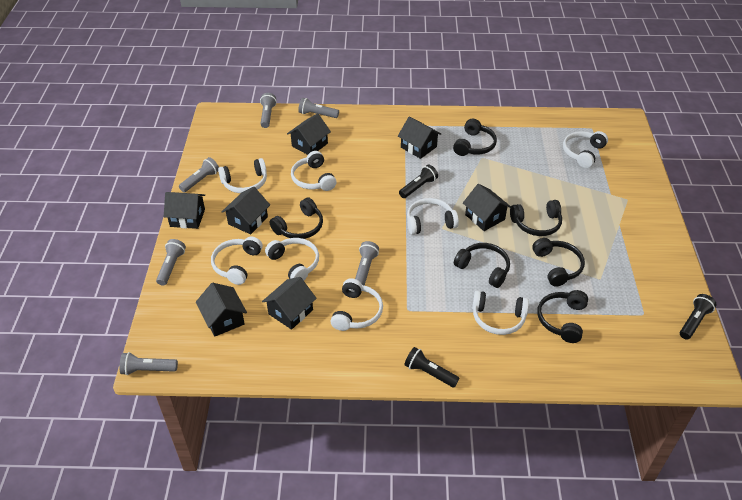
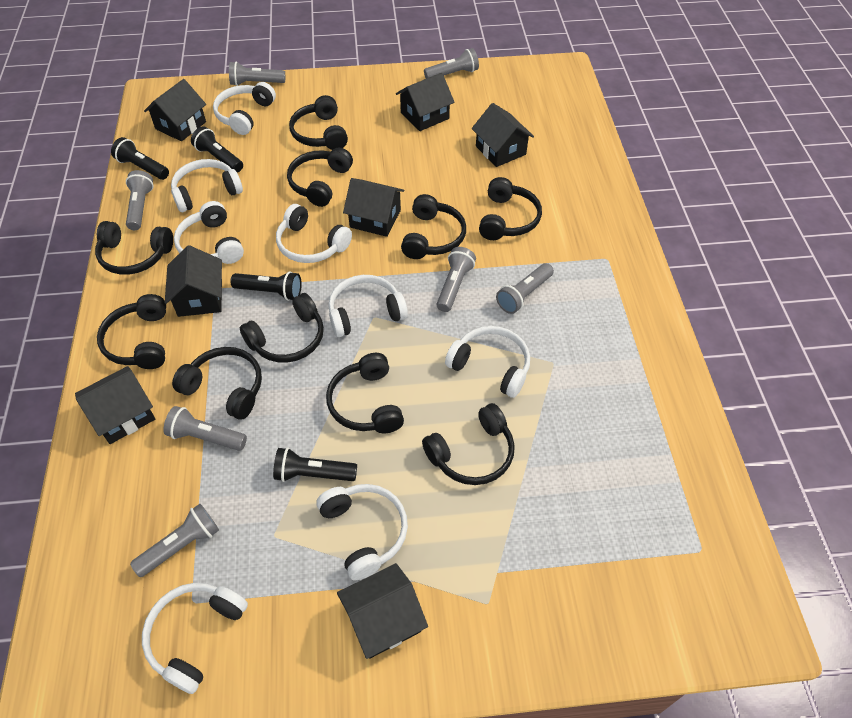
black flashlight: 3 -> 4
black headphones: 6 -> 10
grey flashlight: 6 -> 7

